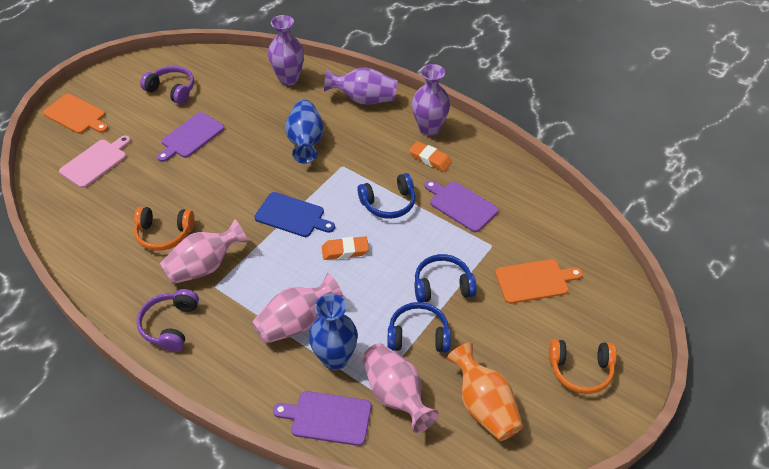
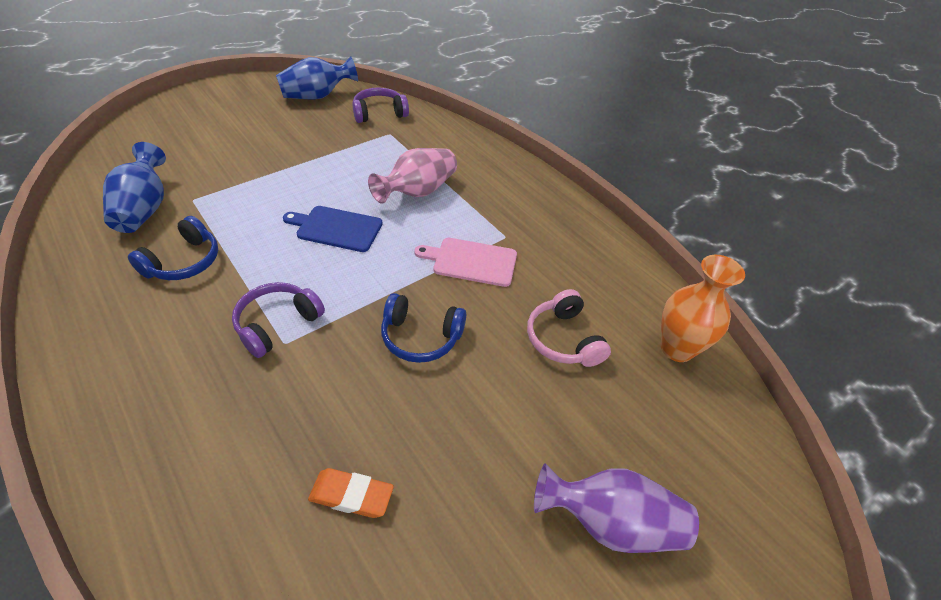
blue headphones: 3 -> 2
orange cutting board: 2 -> 0
orange eraser: 2 -> 1
orange headphones: 2 -> 0
pink headphones: 0 -> 1
pink vase: 3 -> 1
purple cutting board: 3 -> 0
purple vase: 3 -> 1

